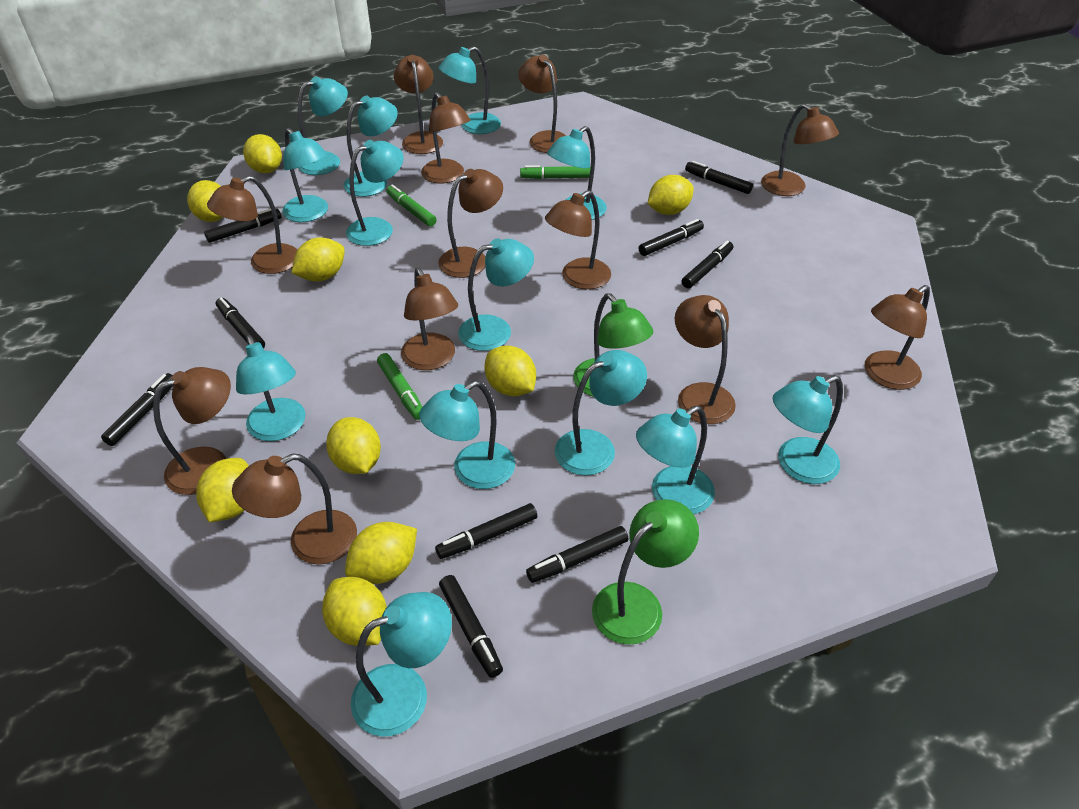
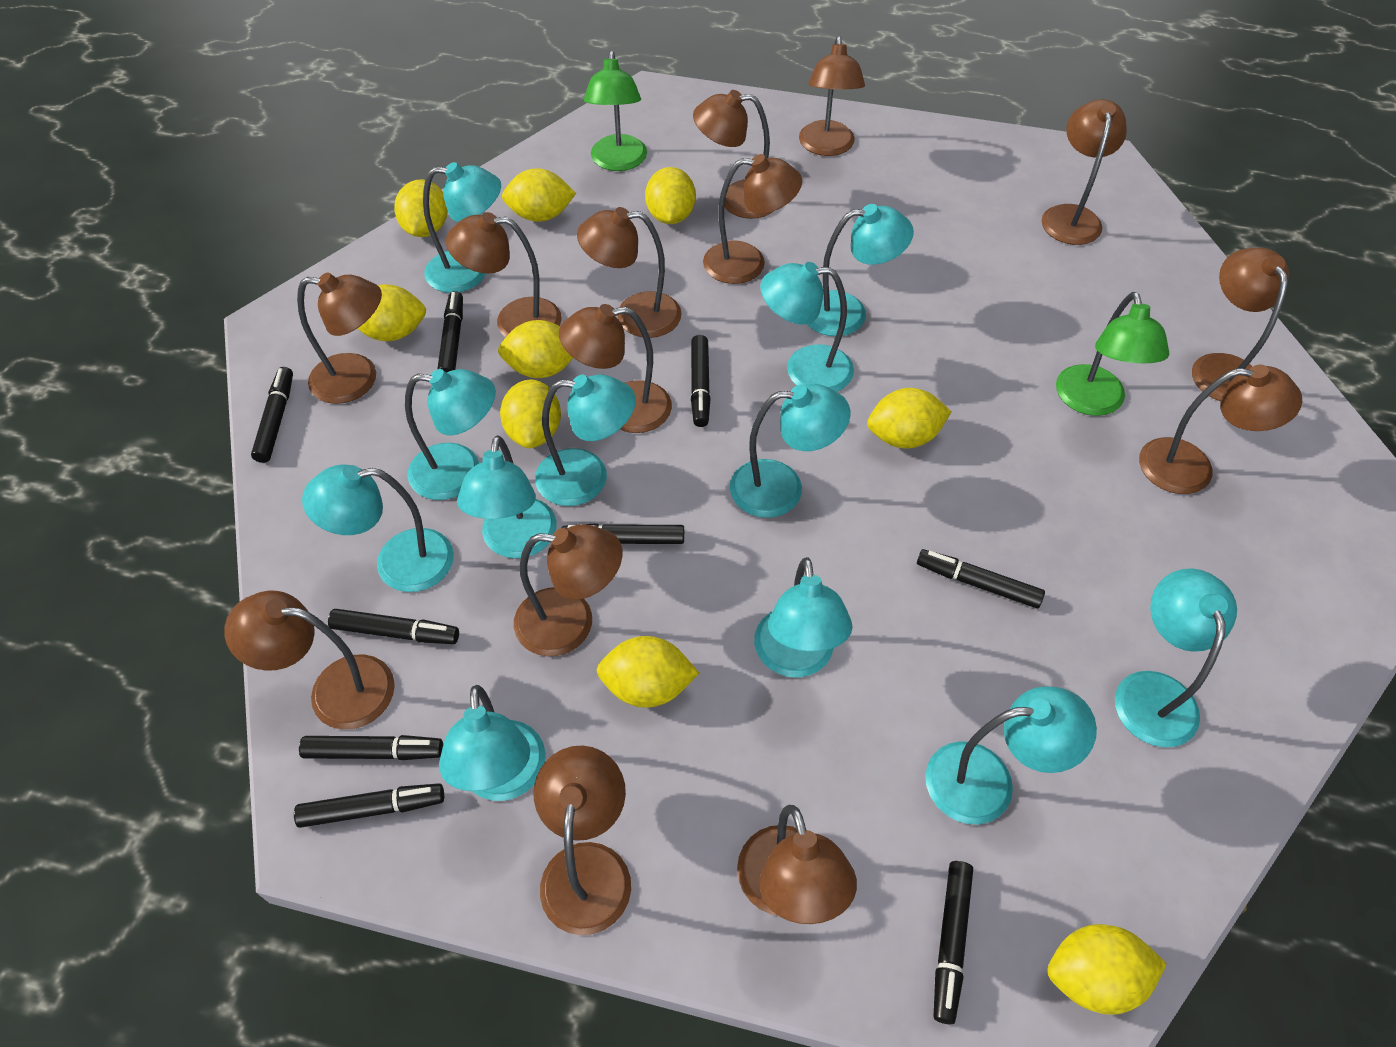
brown lamp: 12 -> 14
green marker: 3 -> 0
turquoise lamp: 13 -> 12

